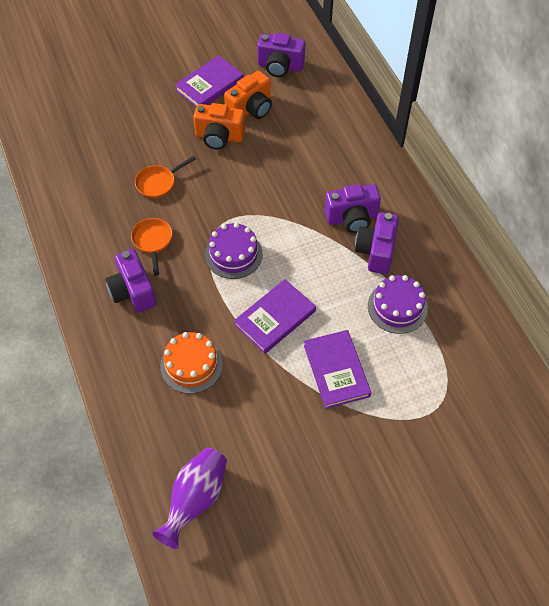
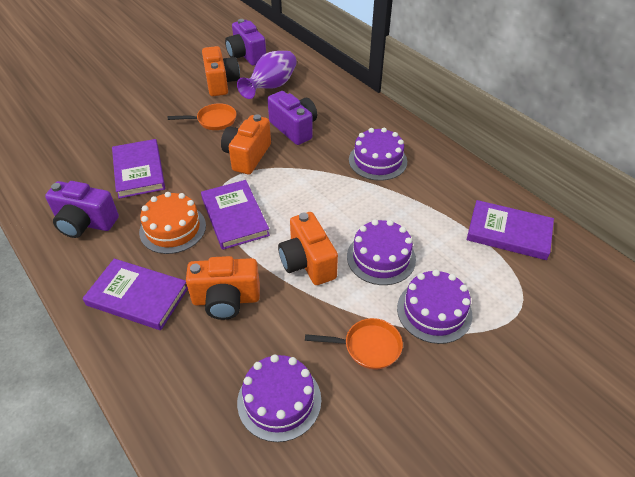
orange camera: 2 -> 4
purple book: 3 -> 4
purple cake: 2 -> 4
purple camera: 4 -> 3

